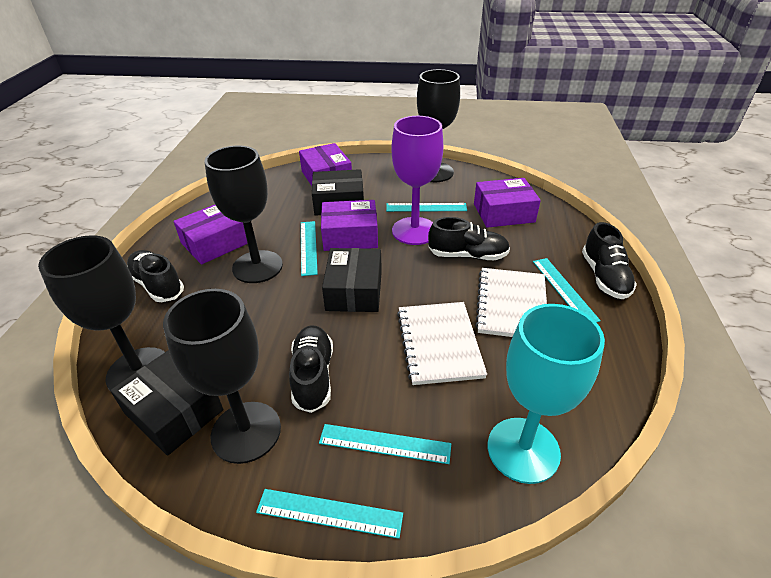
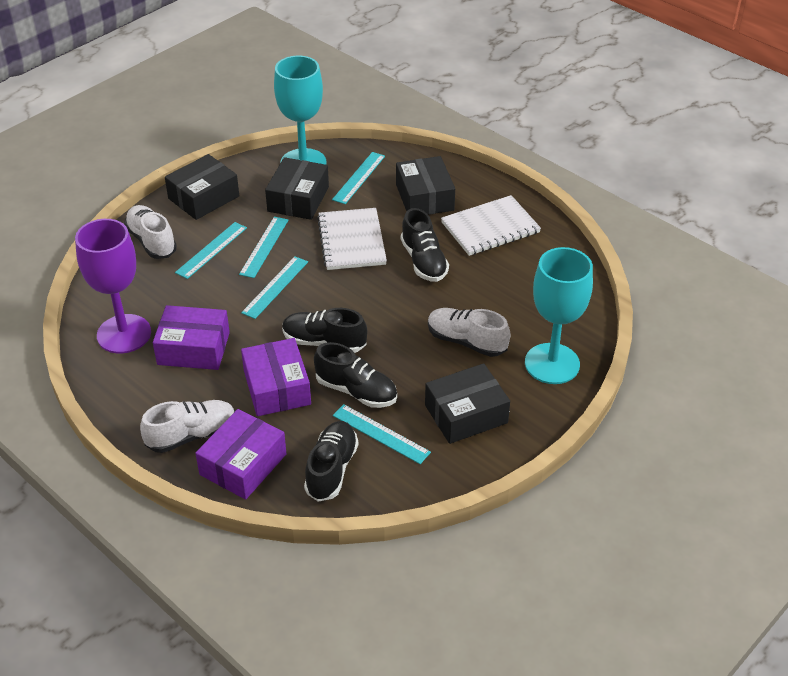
black box: 3 -> 4
black goblet: 4 -> 0
purple box: 4 -> 3
turquoise goblet: 1 -> 2
white shoe: 0 -> 3

